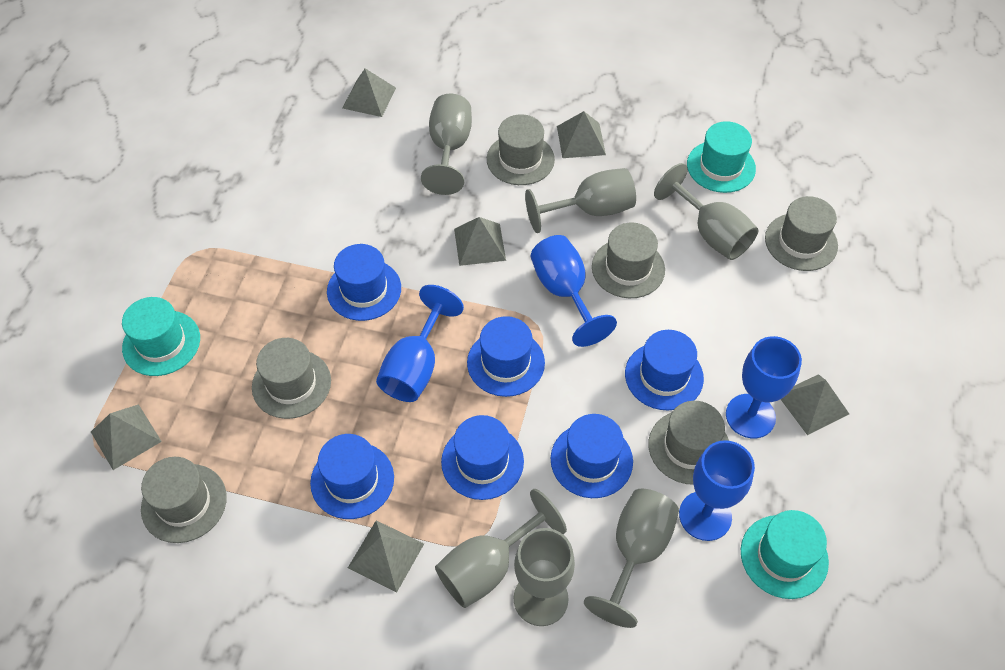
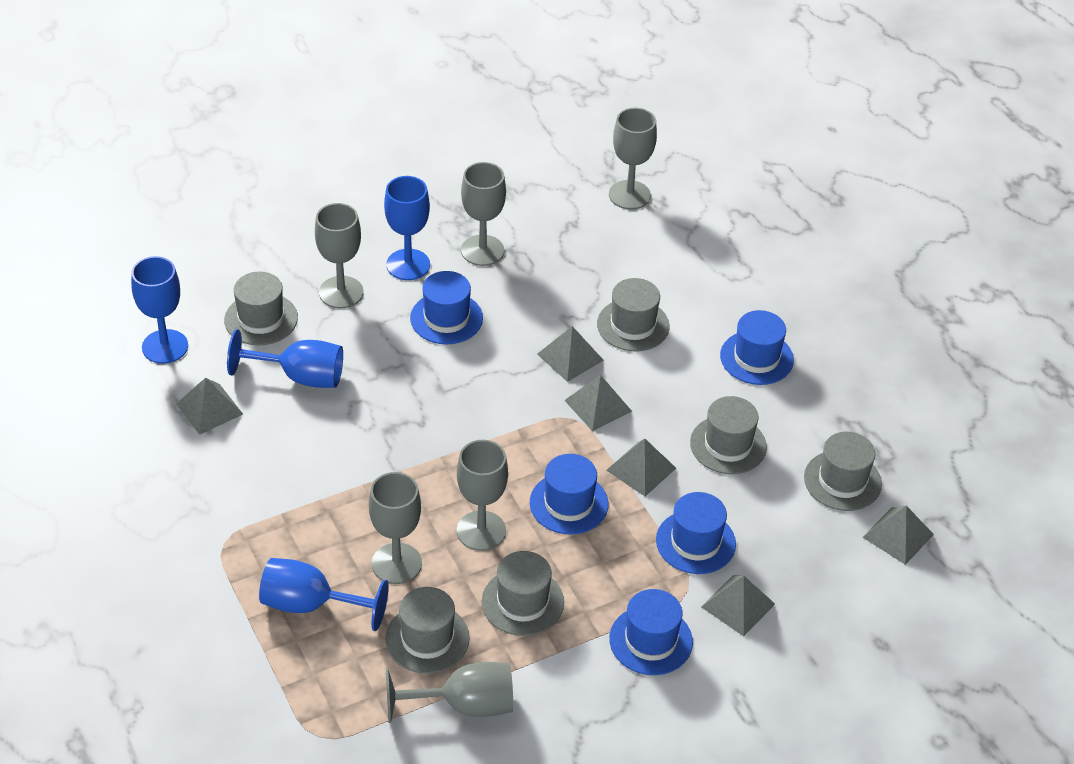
blue hat: 6 -> 5
turquoise hat: 3 -> 0

